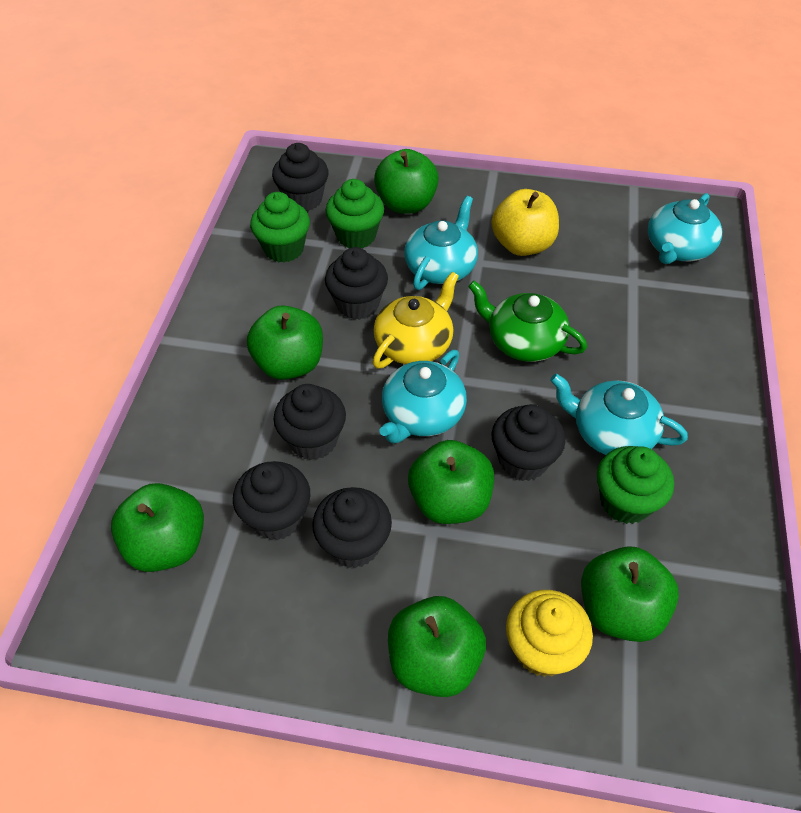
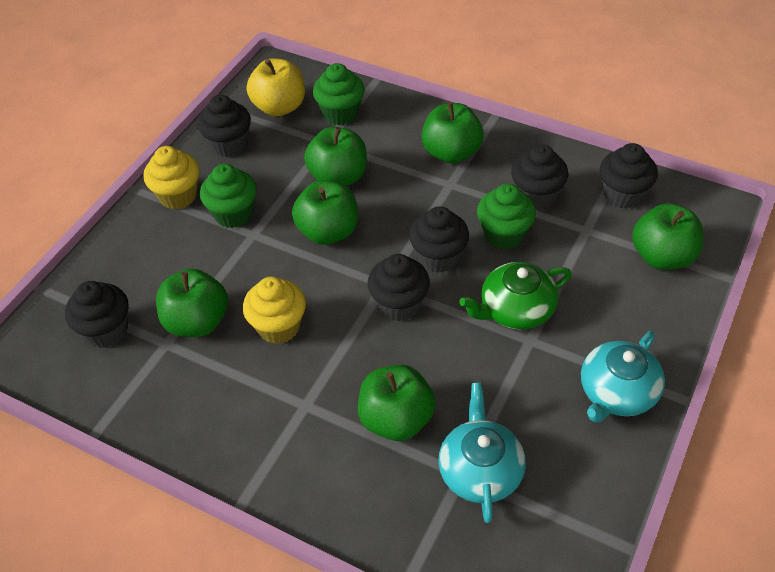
turquoise teapot: 4 -> 2
yellow cupcake: 1 -> 2
yellow teapot: 1 -> 0

